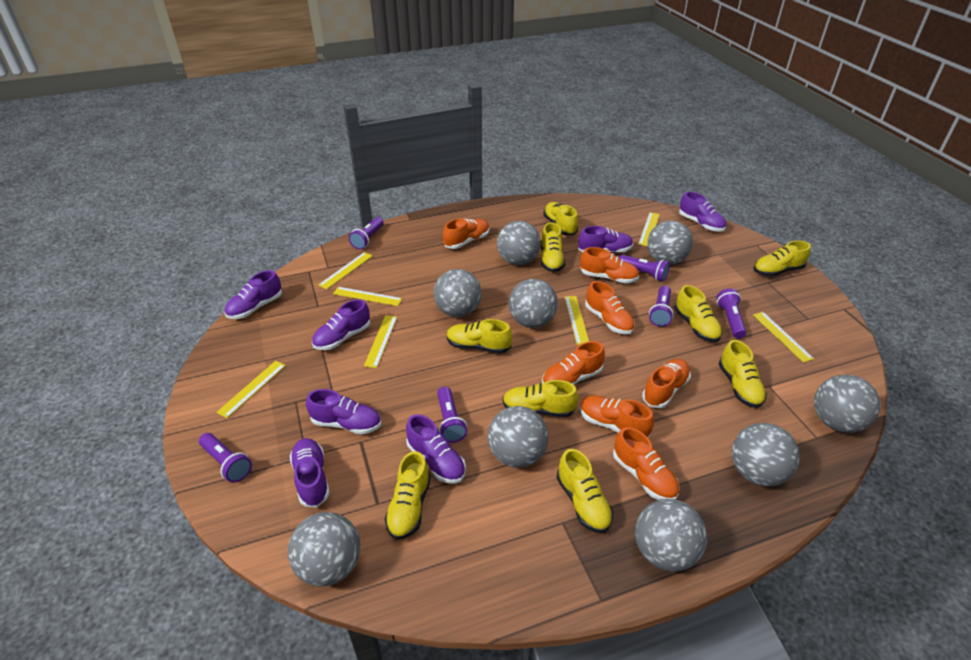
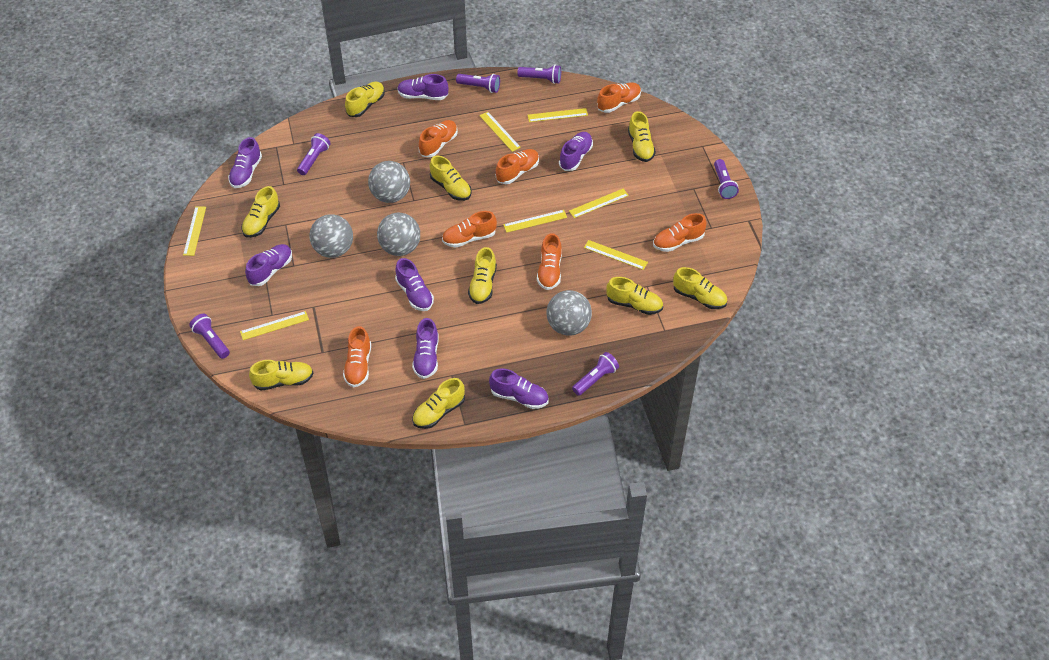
grey ball: 9 -> 4

